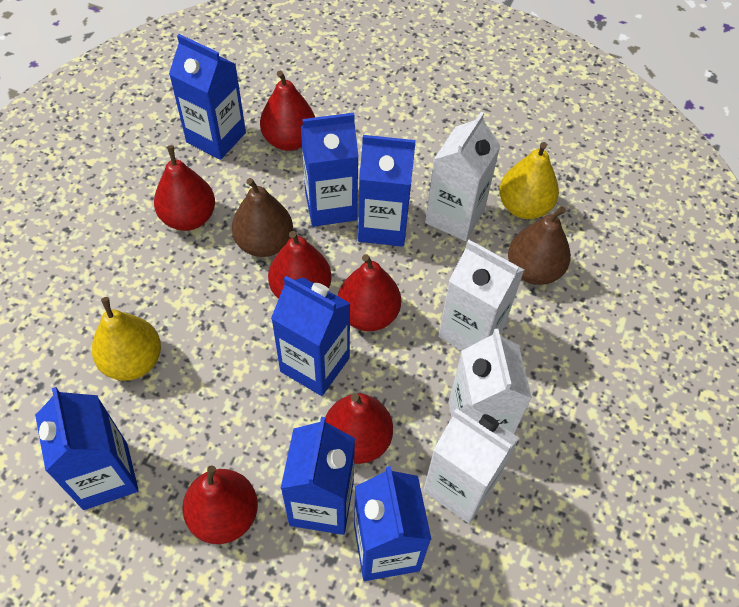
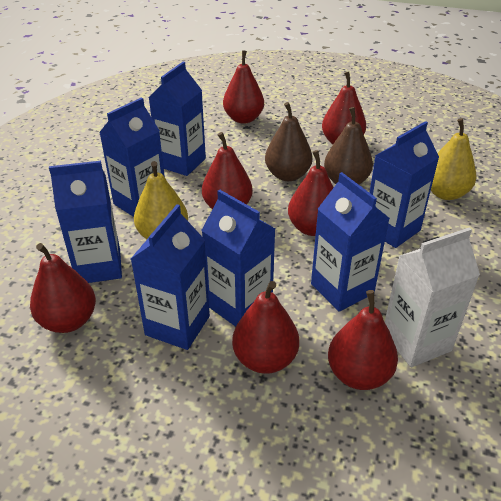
red pear: 6 -> 7
white carton: 4 -> 1

